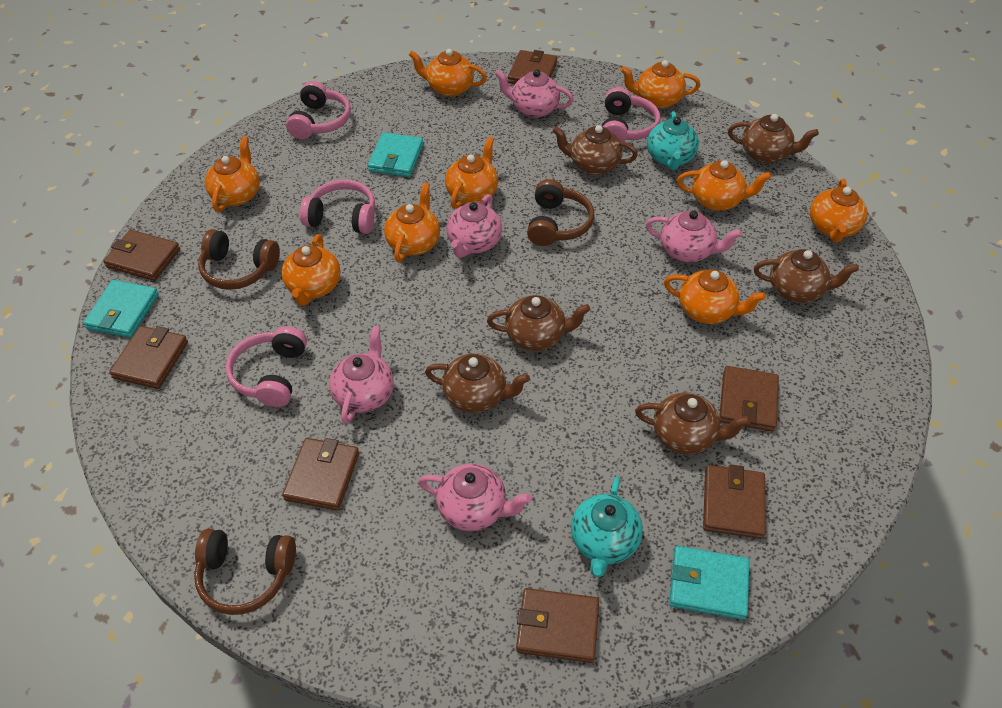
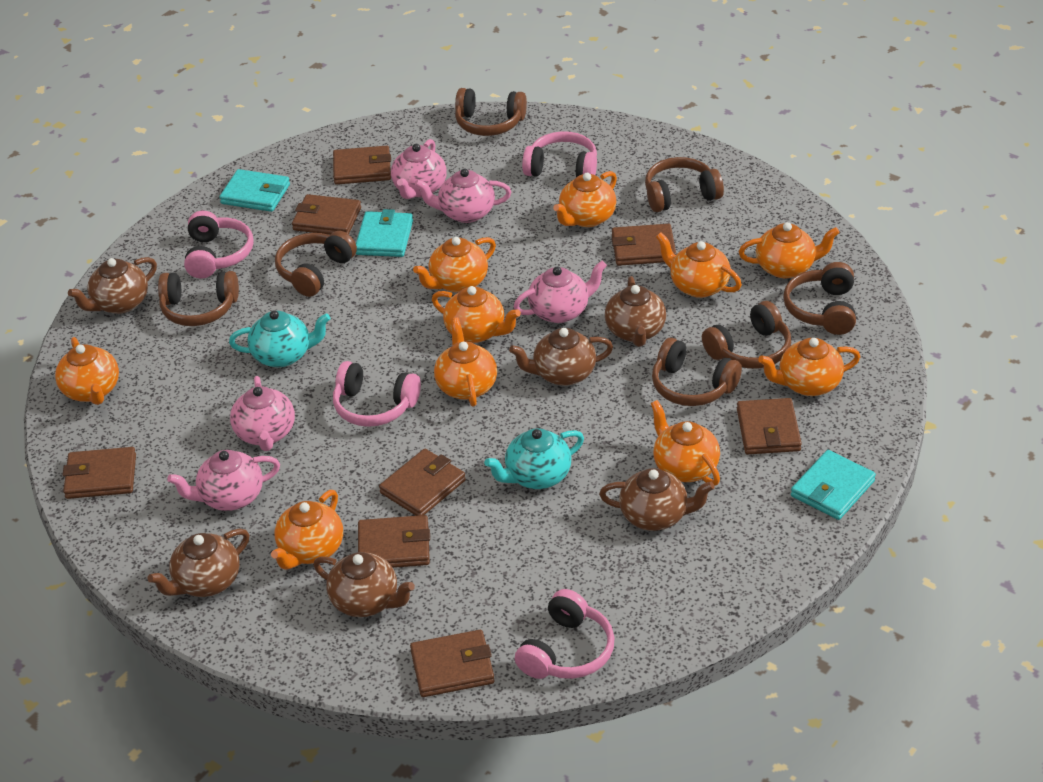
brown headphones: 3 -> 7
brown wallet: 7 -> 8
orange teapot: 9 -> 10

